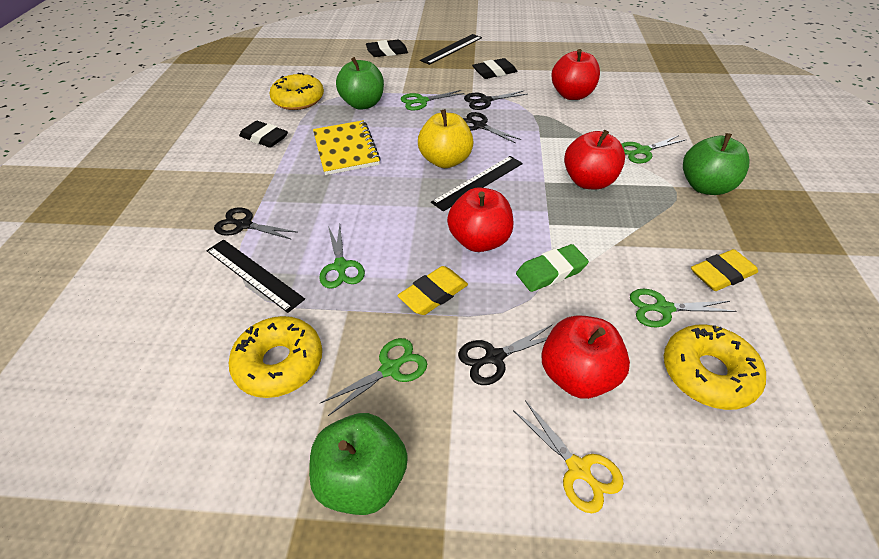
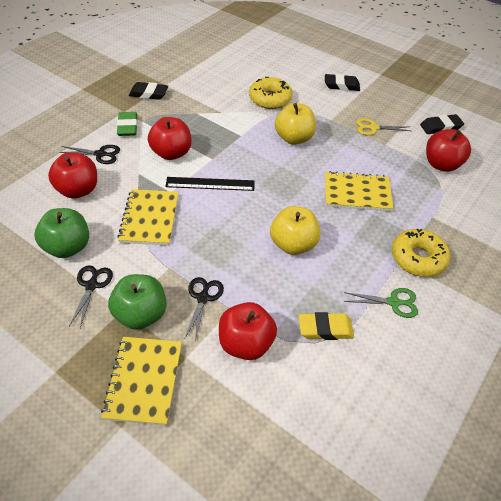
black ruler: 3 -> 1
black scissors: 4 -> 3
green apple: 3 -> 2
green scissors: 5 -> 1
yellow apple: 1 -> 2
yellow donut: 3 -> 2
yellow eraser: 2 -> 1
yellow notebook: 1 -> 3

